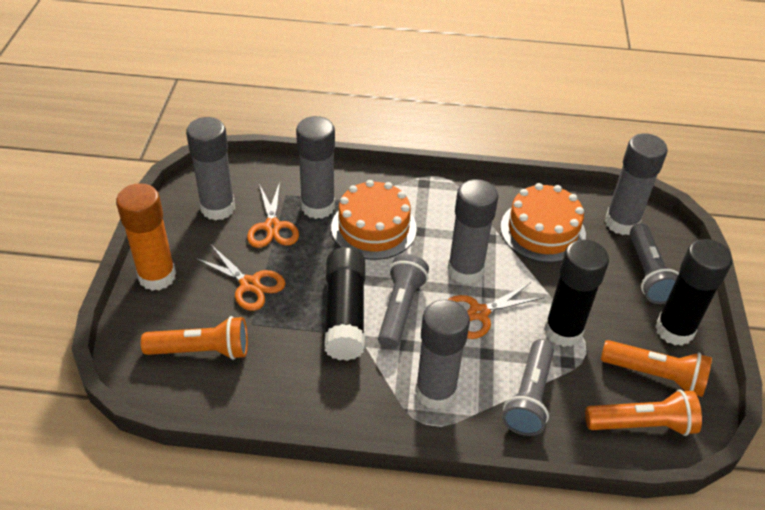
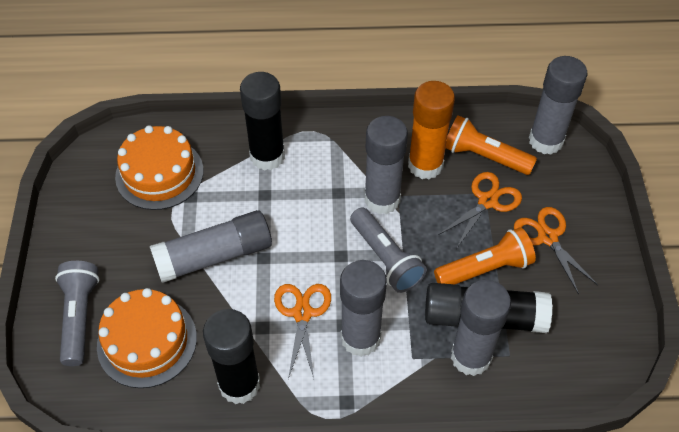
grey flashlight: 3 -> 2
orange flashlight: 3 -> 2

